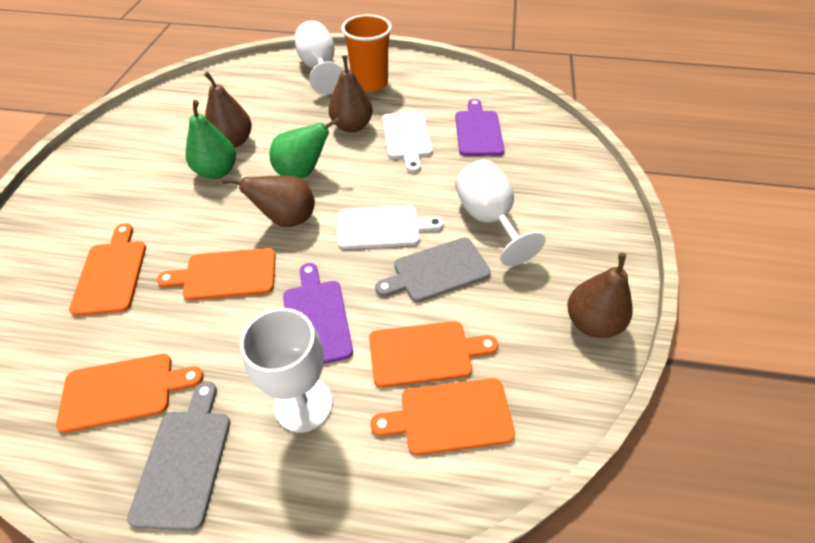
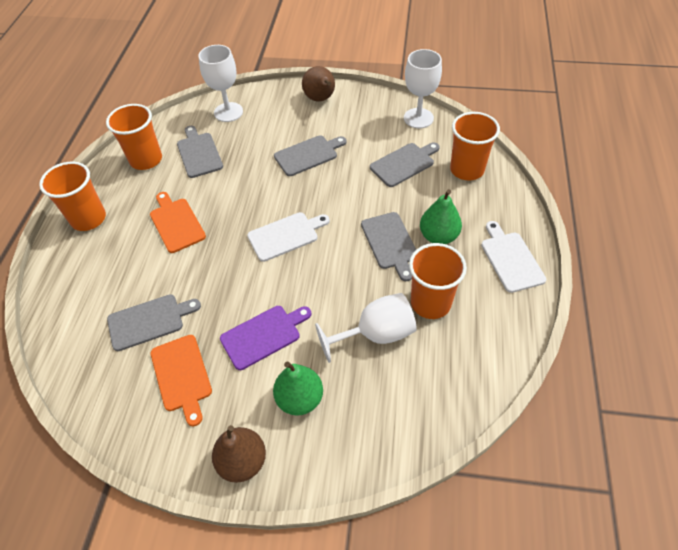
brown pear: 4 -> 2
grey cutting board: 2 -> 5
orange cup: 1 -> 4
orange cutting board: 5 -> 2
purple cutting board: 2 -> 1

